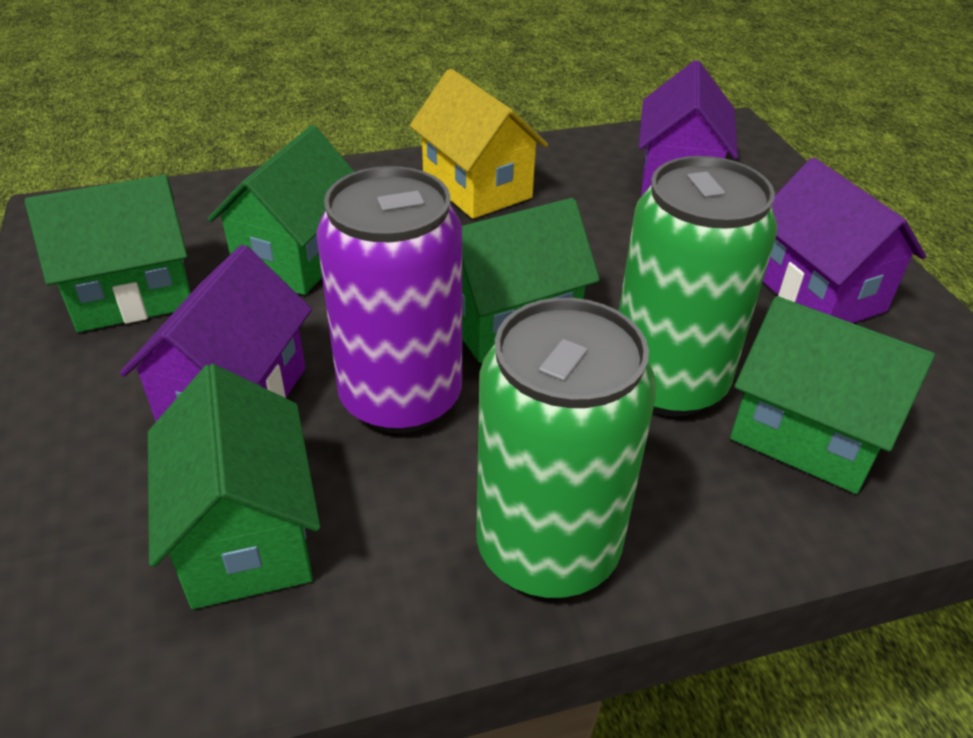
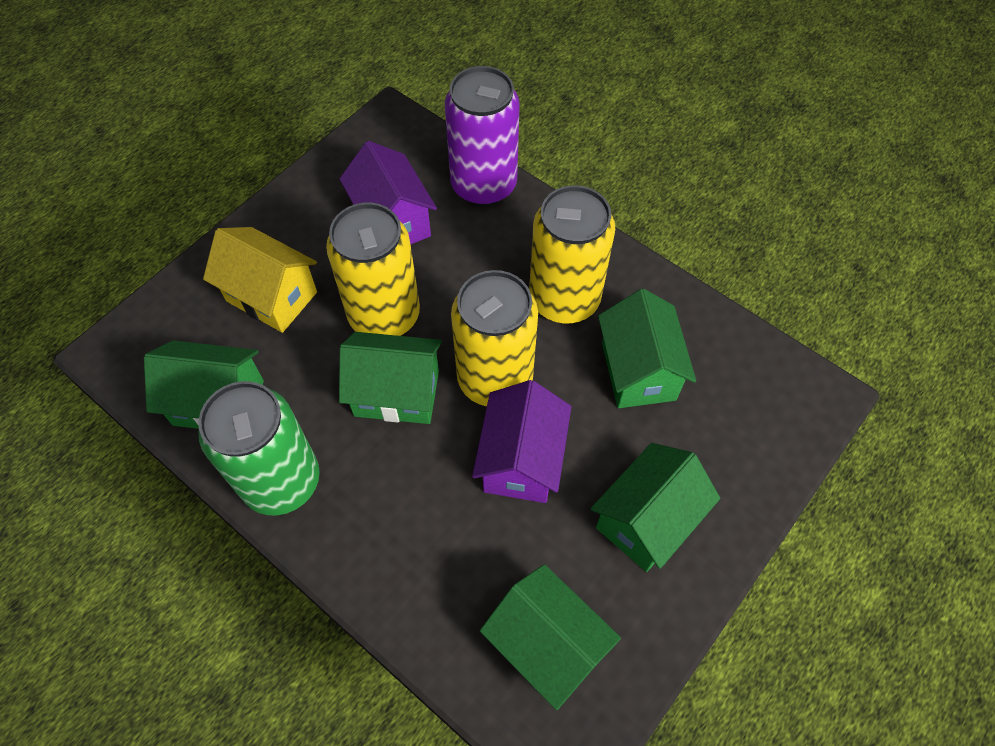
green can: 2 -> 1
purple house: 3 -> 2
yellow can: 0 -> 3

